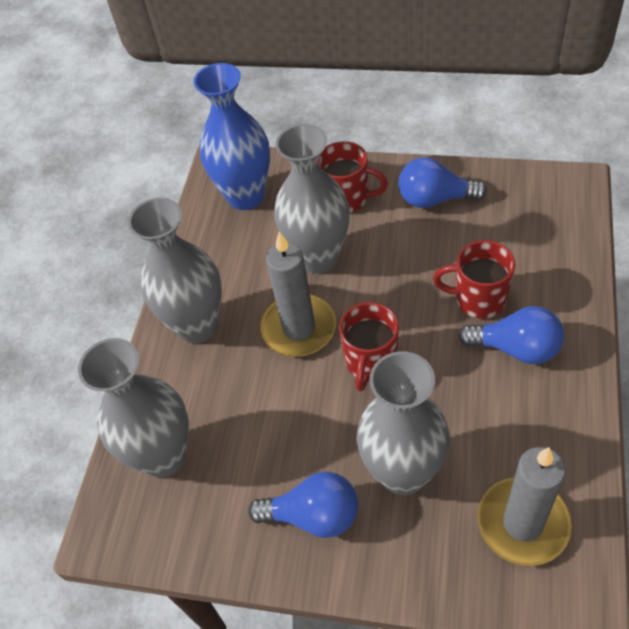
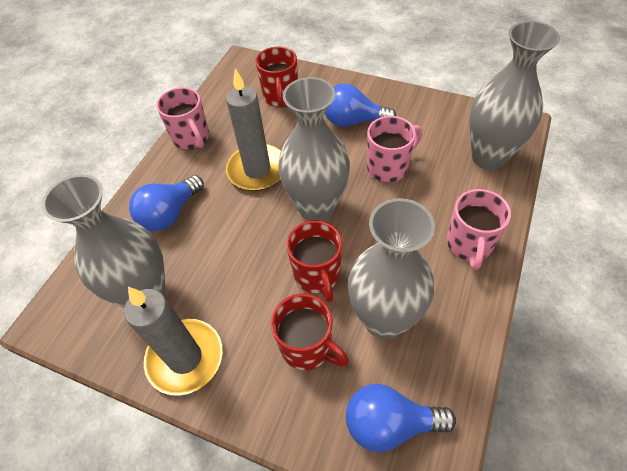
blue vase: 1 -> 0
pink mug: 0 -> 3

